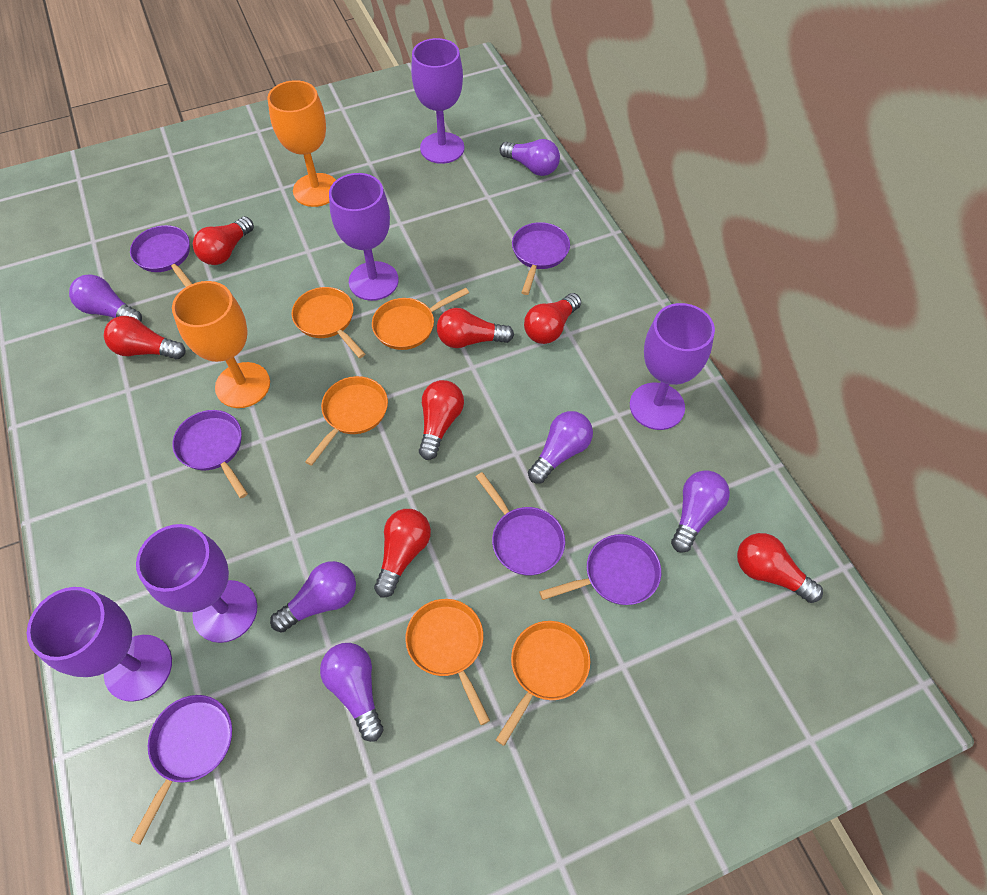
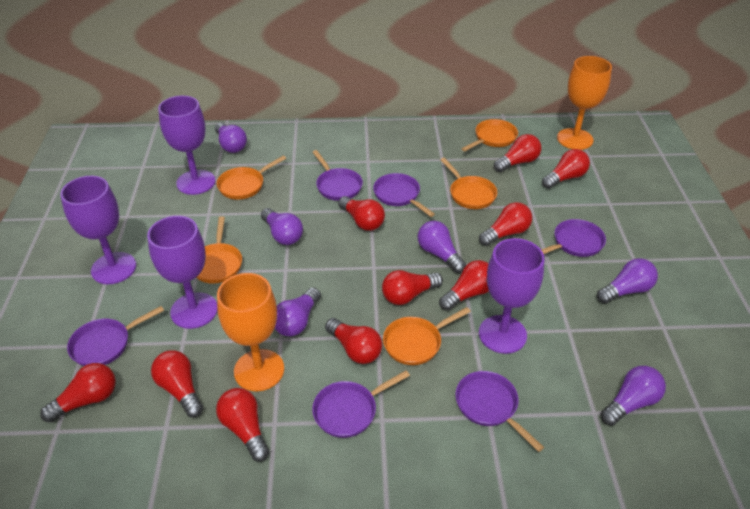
purple goblet: 5 -> 4
red light bulb: 7 -> 10

